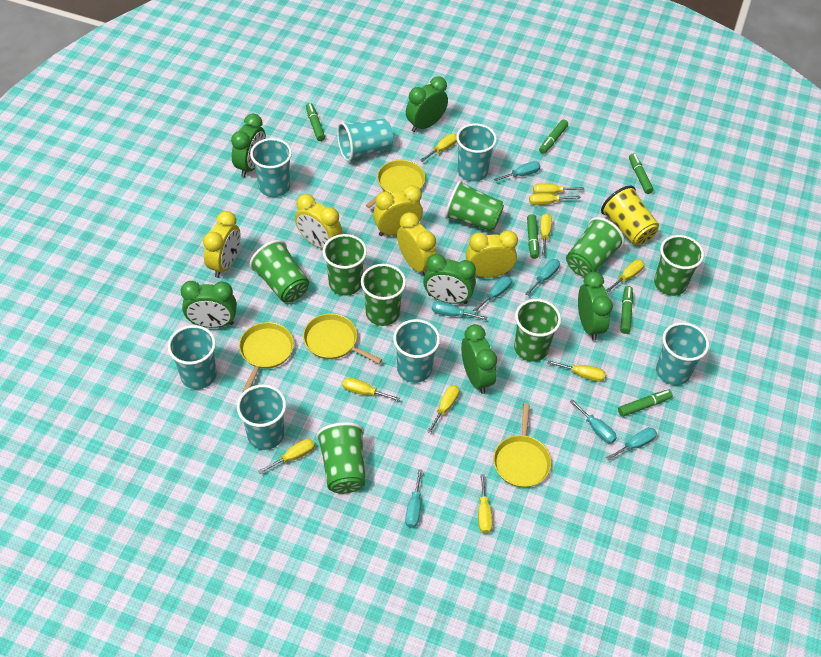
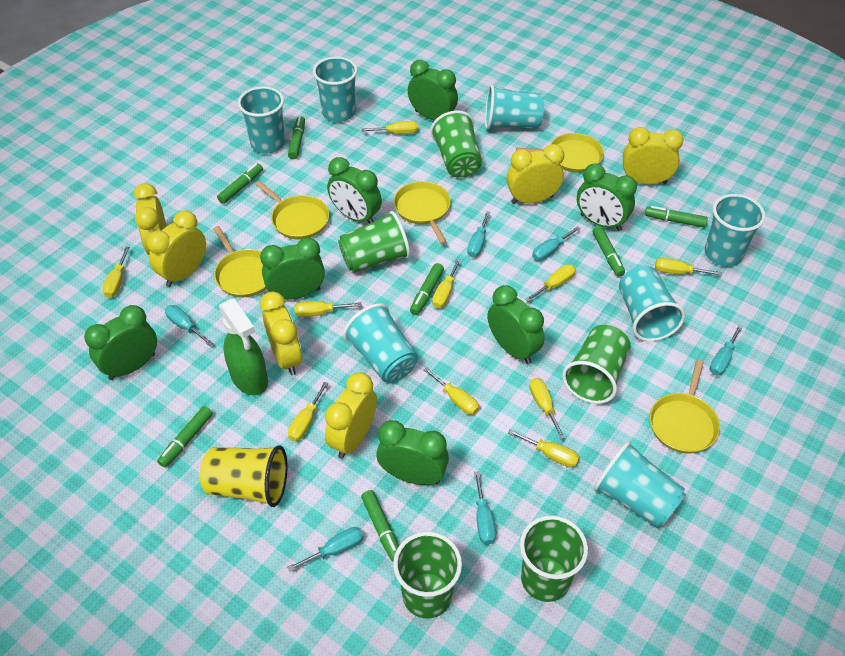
green clock: 6 -> 7
green cup: 8 -> 5
green marker: 6 -> 7
green spray bottle: 0 -> 1
turquoise screwdriver: 7 -> 6
yellow clock: 5 -> 6
yellow pan: 4 -> 5

